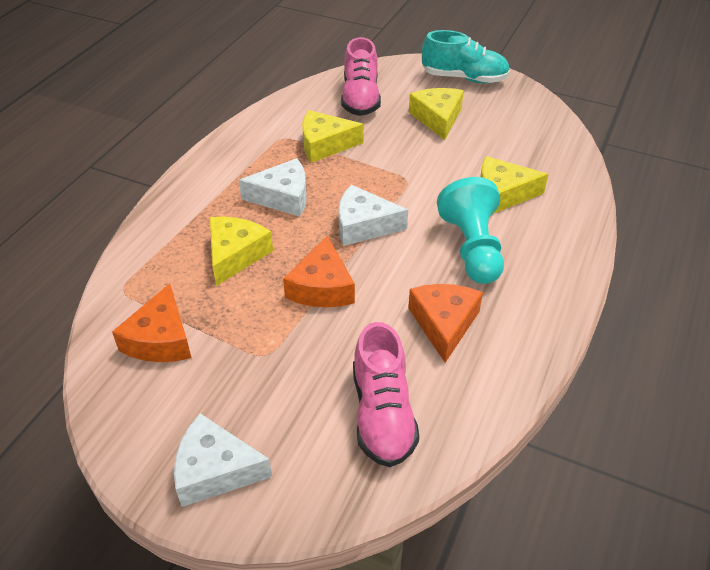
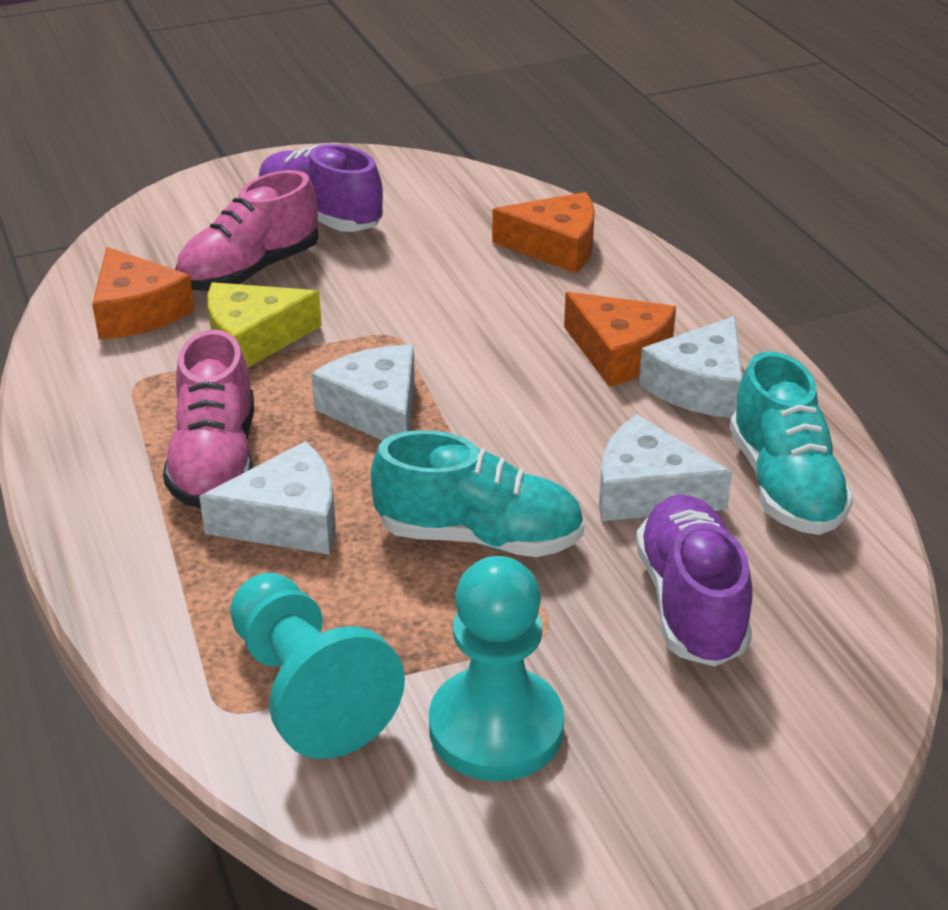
purple shoe: 0 -> 2
turquoise pawn: 1 -> 2
turquoise shoe: 1 -> 2
white cheese: 3 -> 4
yellow cheese: 4 -> 1

